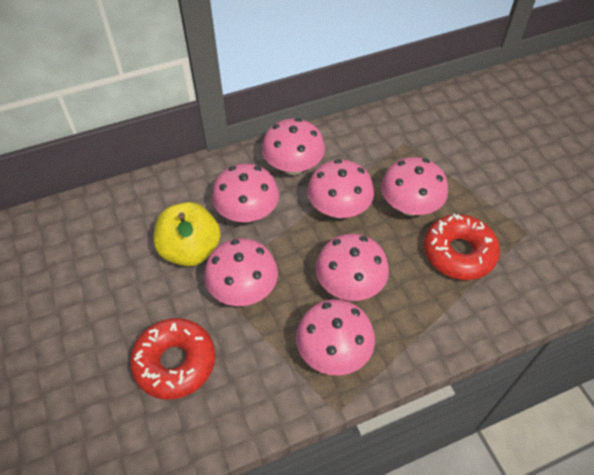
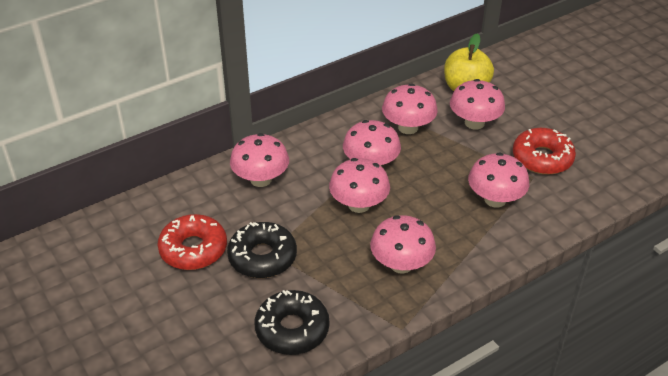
black donut: 0 -> 2

